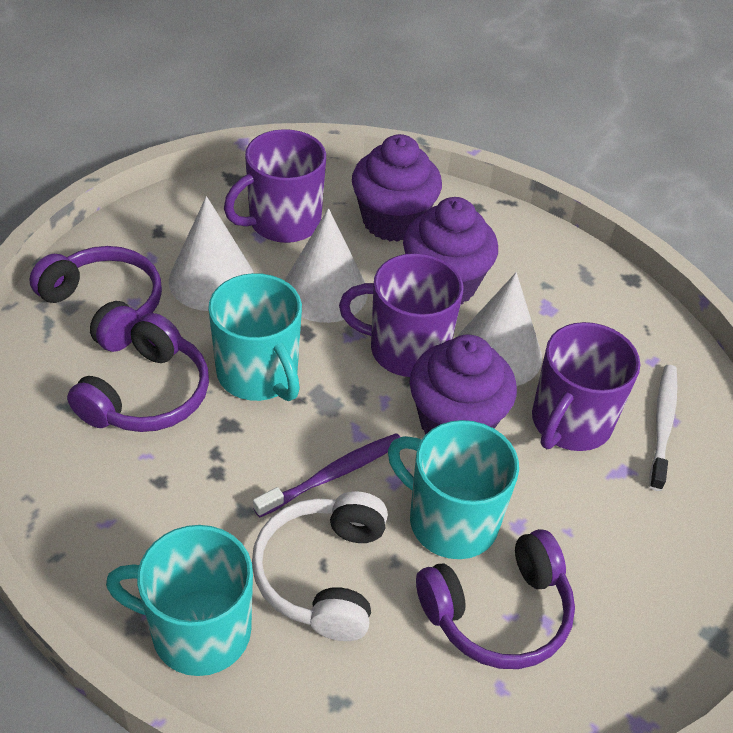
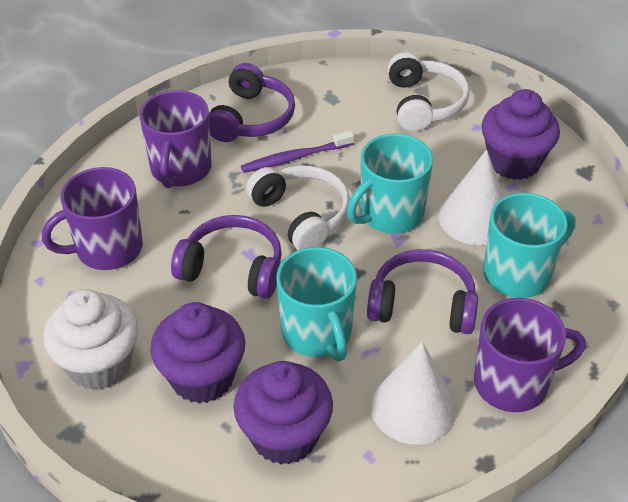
white cone: 3 -> 2
white cupcake: 0 -> 1
white headphones: 1 -> 2
white toothbrush: 1 -> 0

